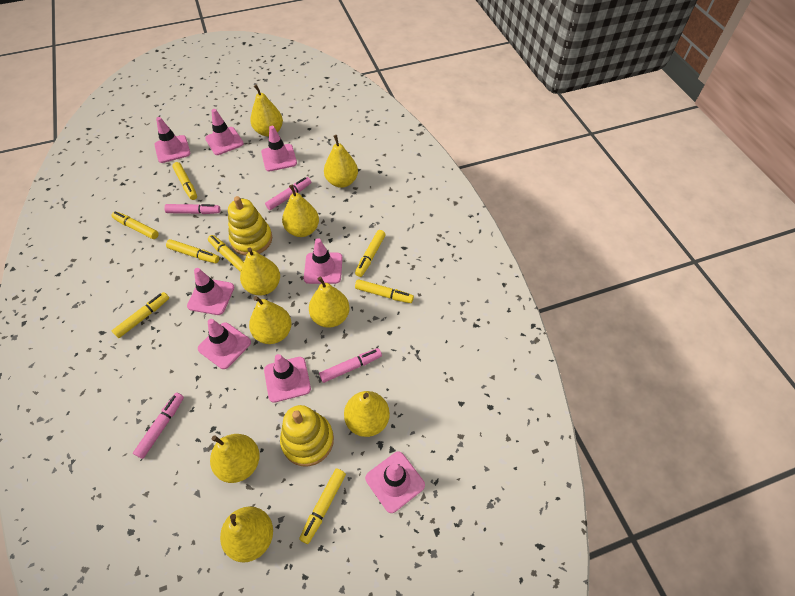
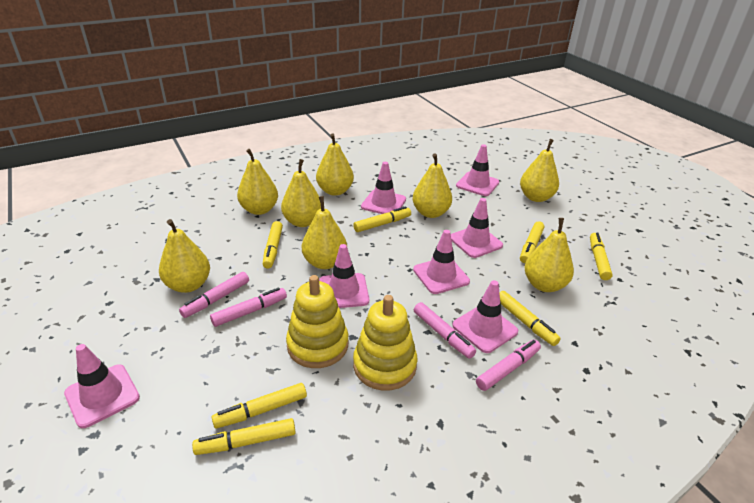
pink traffic cone: 8 -> 7
yellow marker: 8 -> 7
yellow pear: 9 -> 8

